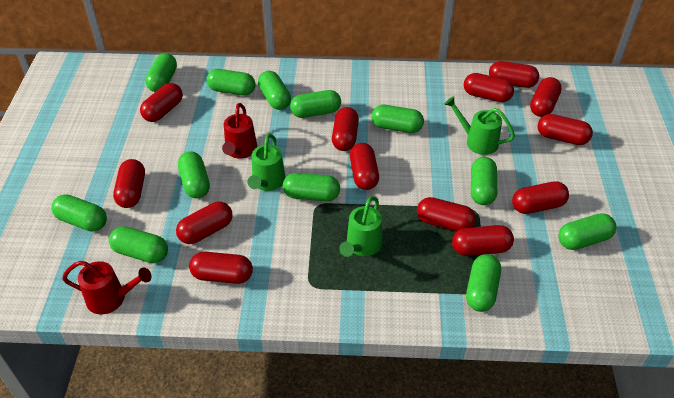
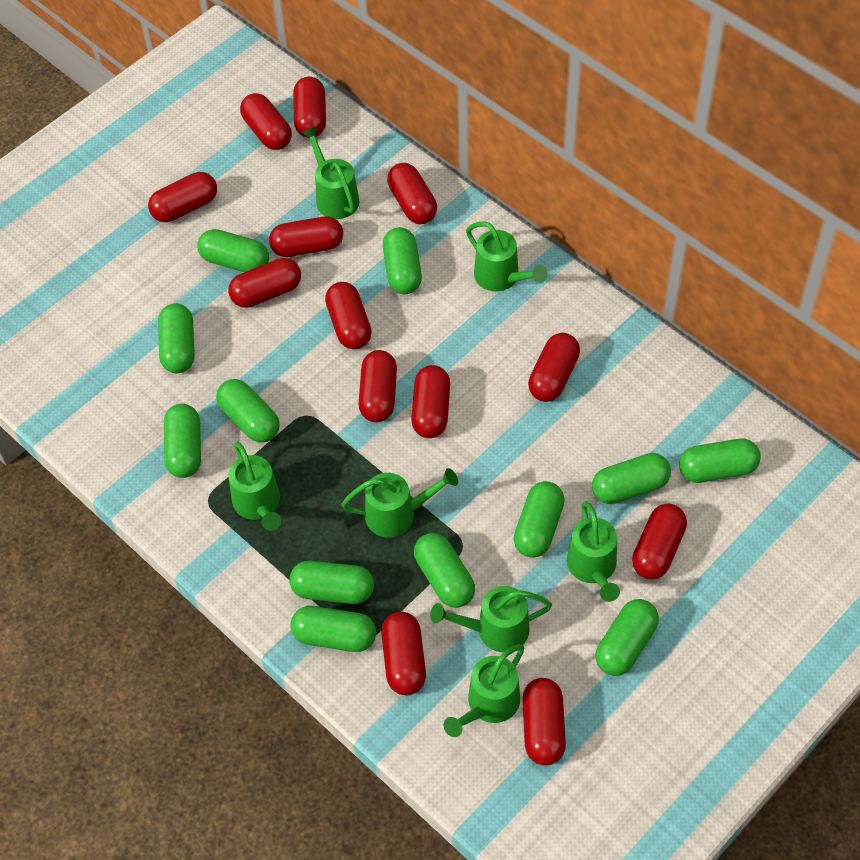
green watering can: 3 -> 7
red watering can: 2 -> 0

